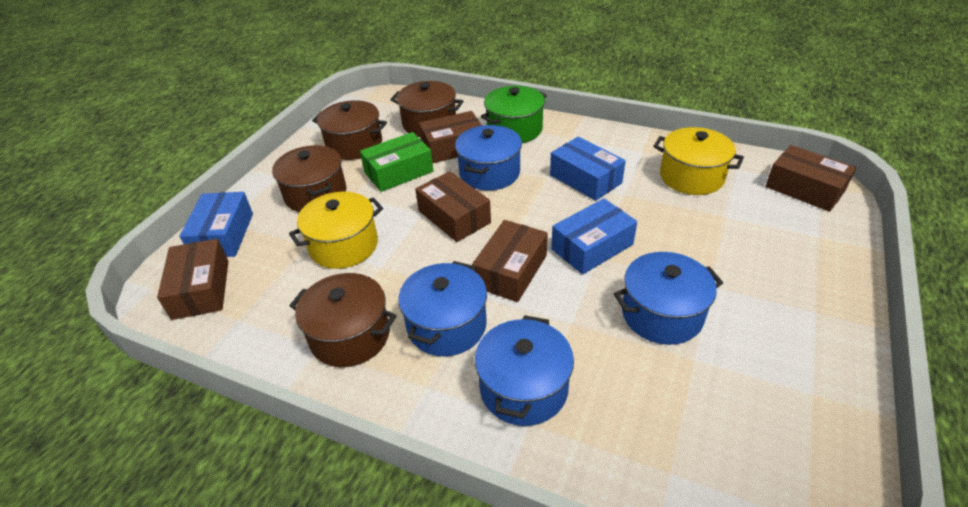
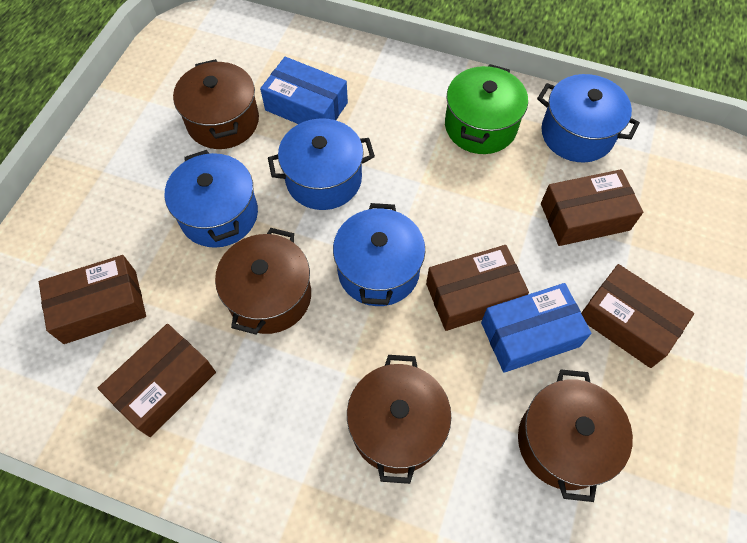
blue box: 3 -> 2
green box: 1 -> 0
yellow pot: 2 -> 0

